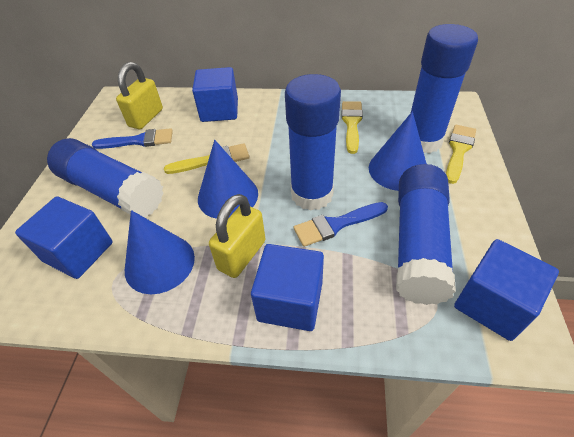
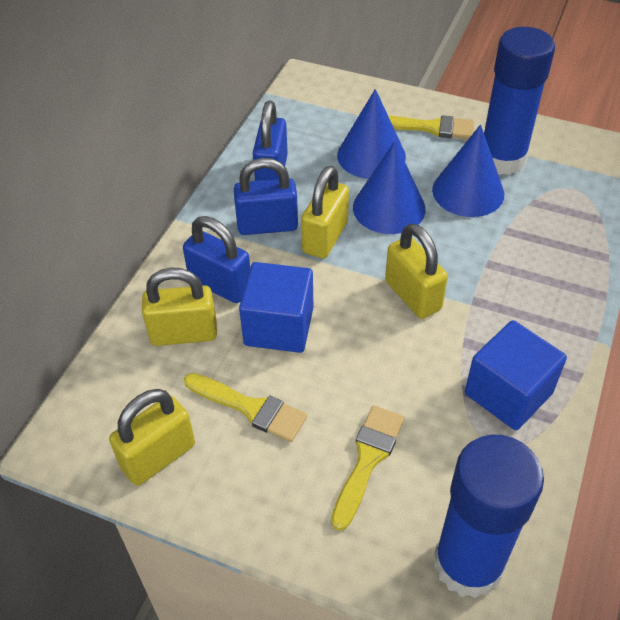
blue brush: 2 -> 0
blue cube: 4 -> 2
blue glue stick: 4 -> 2
blue padlock: 0 -> 3
yellow padlock: 2 -> 4

